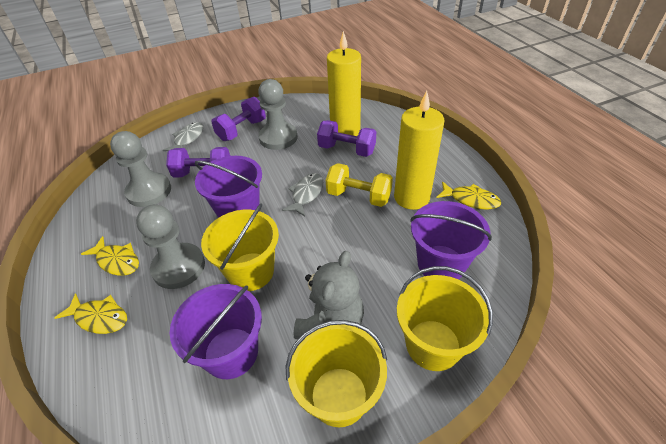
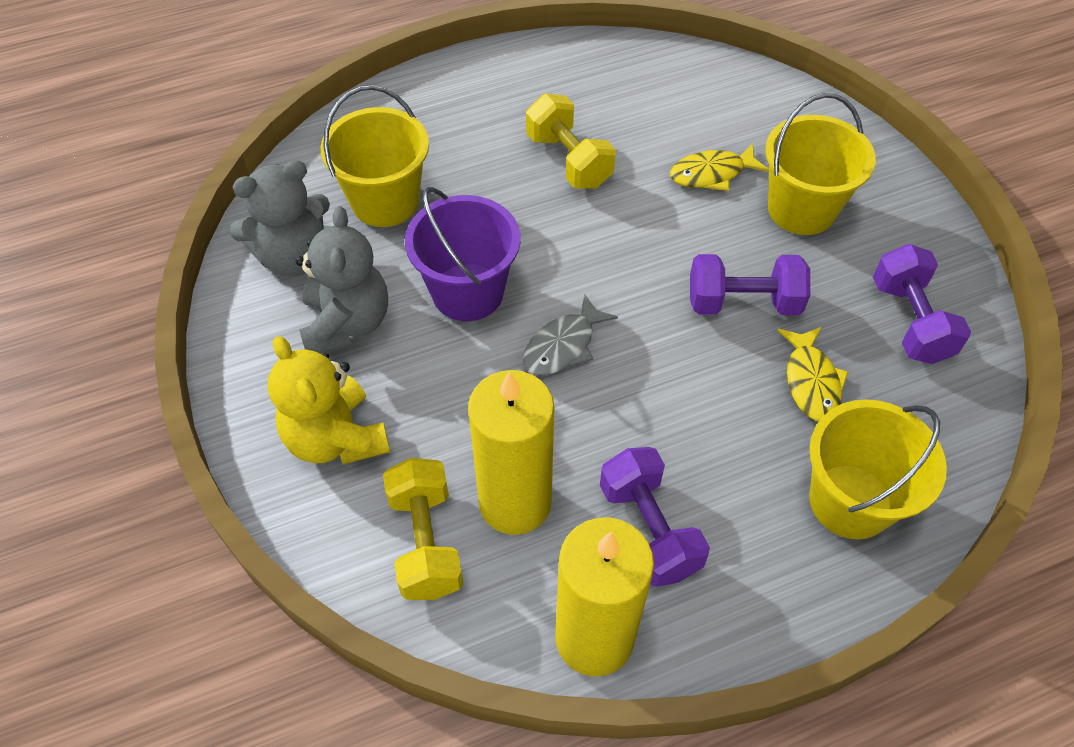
grey fish: 2 -> 1
grey pawn: 3 -> 0
grey teddy bear: 1 -> 2
purple bucket: 3 -> 1
yellow dumbbell: 1 -> 2
yellow fish: 3 -> 2
yellow teddy bear: 0 -> 1

